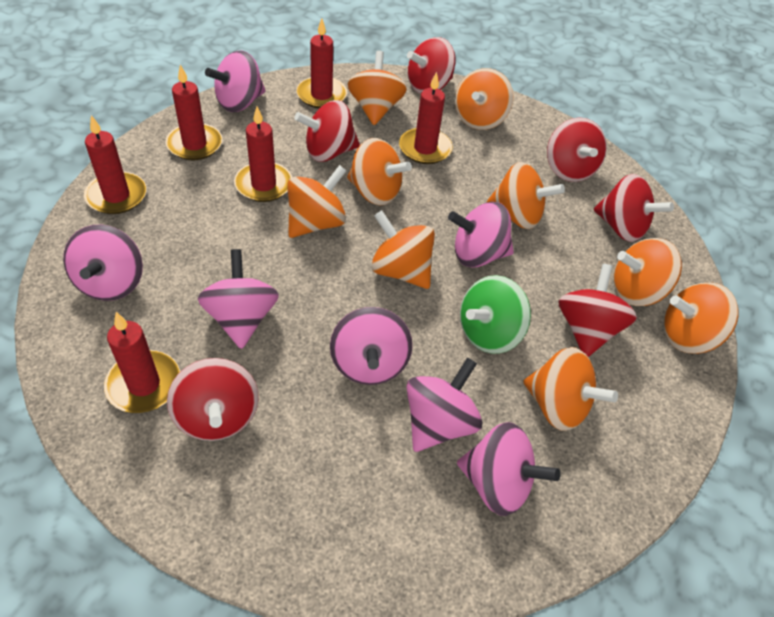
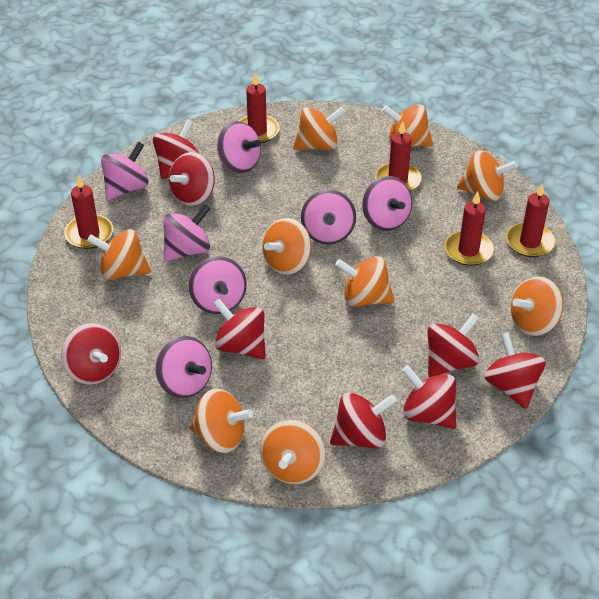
green spinning top: 1 -> 0
red candle: 6 -> 5
red spinning top: 6 -> 8

